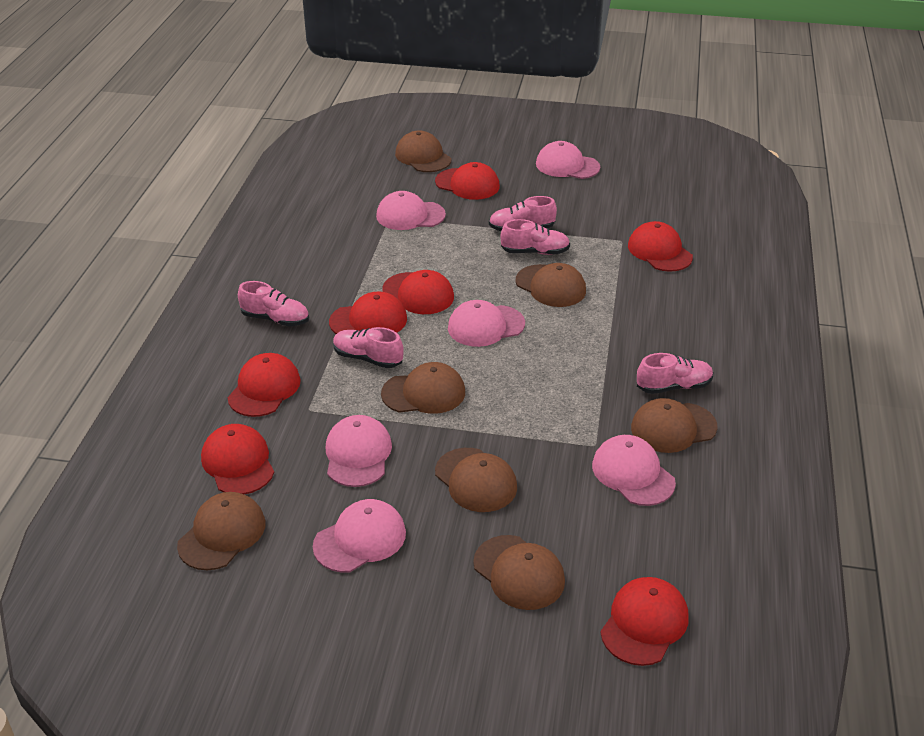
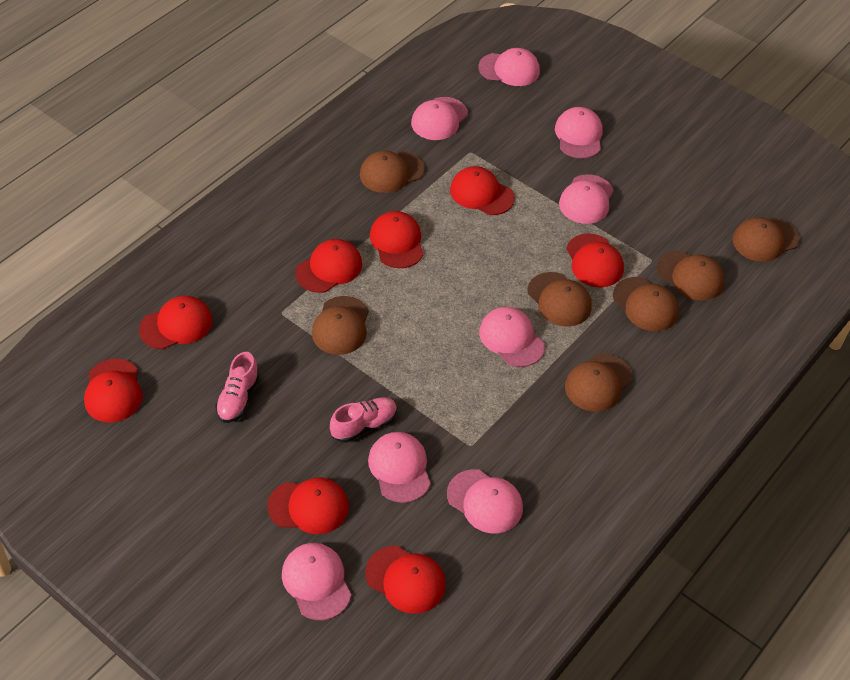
pink cap: 6 -> 8
pink shoe: 5 -> 2
red cap: 7 -> 8

